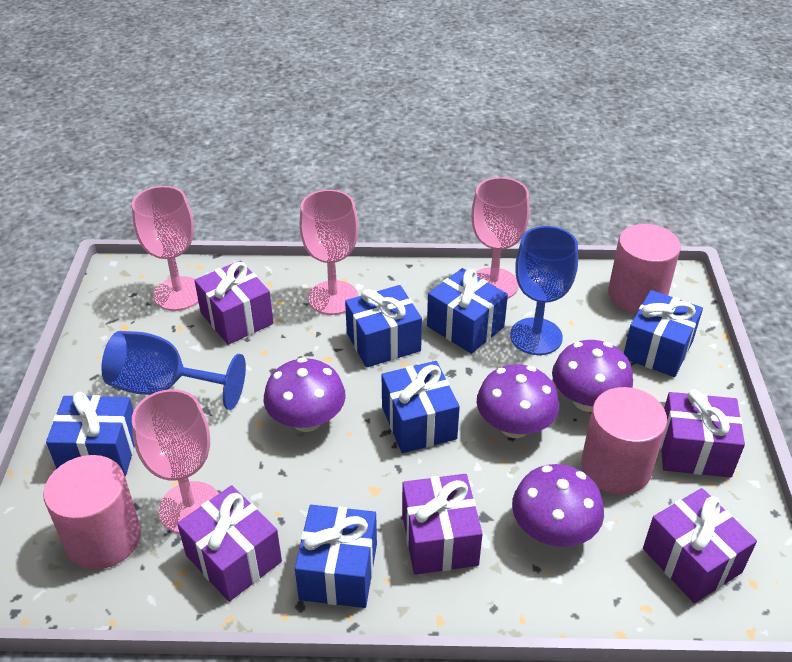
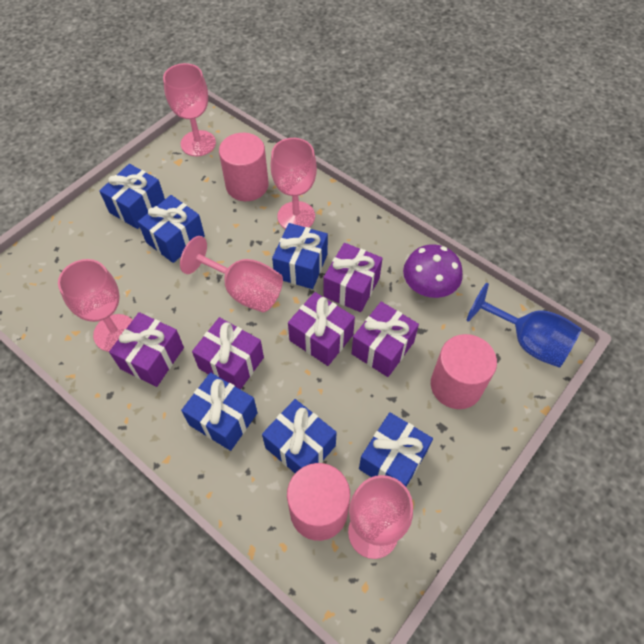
blue goblet: 2 -> 1
pink goblet: 4 -> 5
purple mushroom: 4 -> 1

